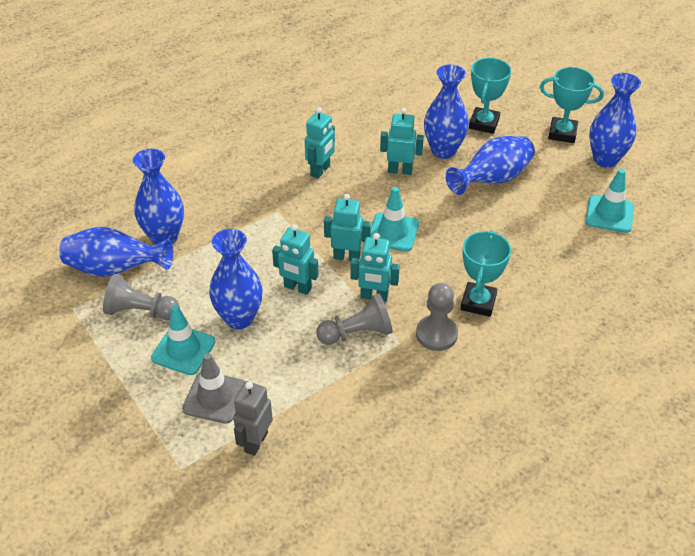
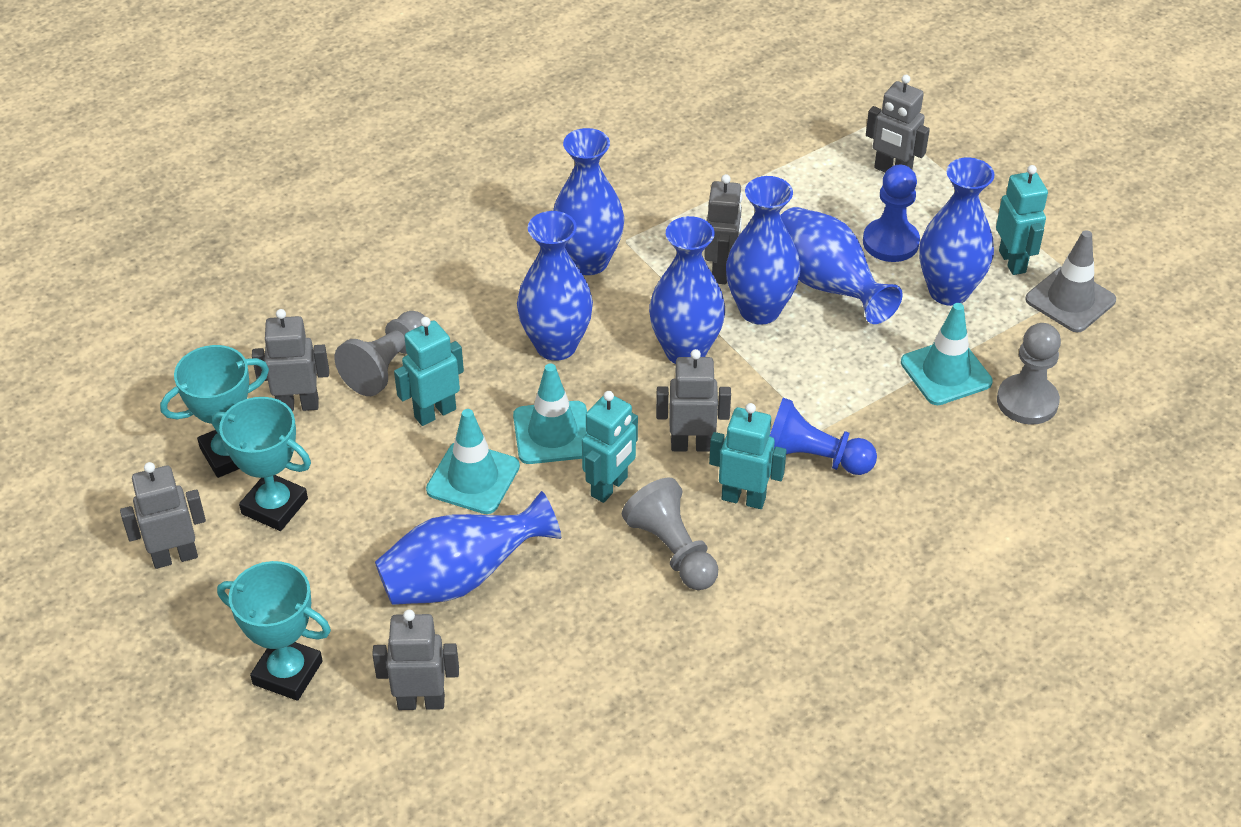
blue pawn: 0 -> 2
blue vase: 6 -> 7
grey robot: 1 -> 6
turquoise robot: 5 -> 4

